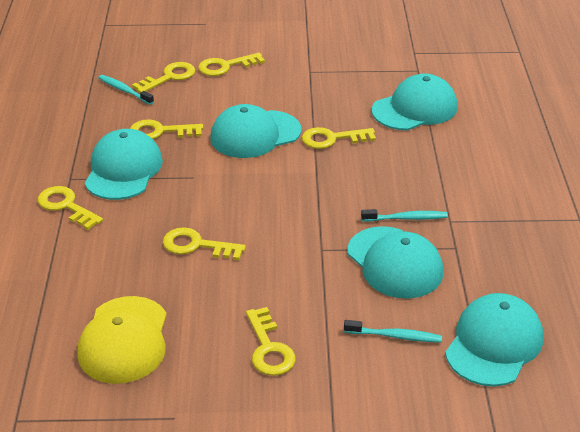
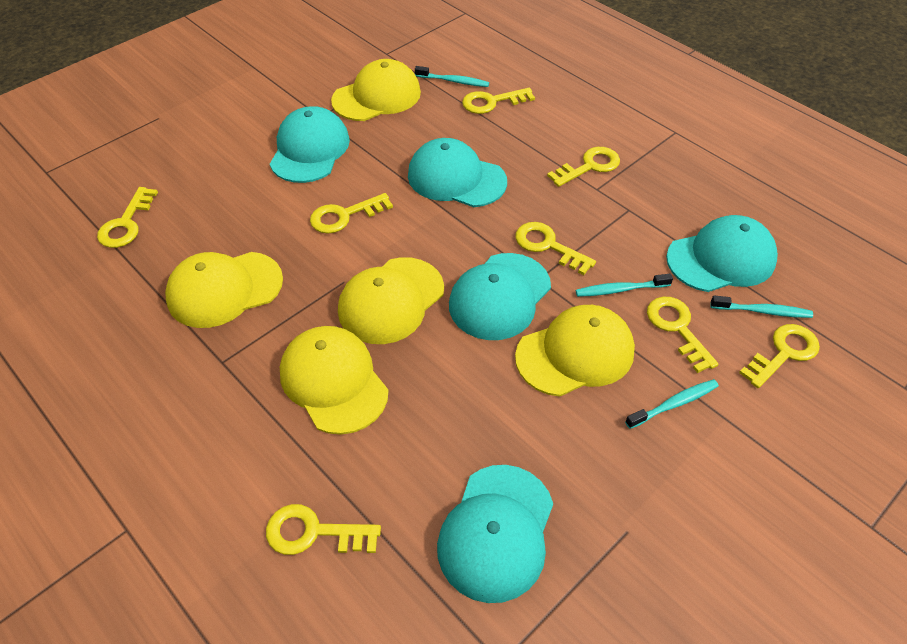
turquoise toothbrush: 3 -> 4
yellow cap: 1 -> 5
yellow key: 7 -> 8

